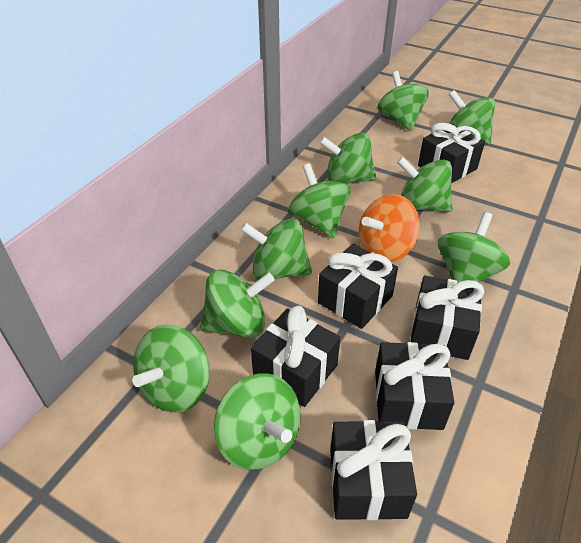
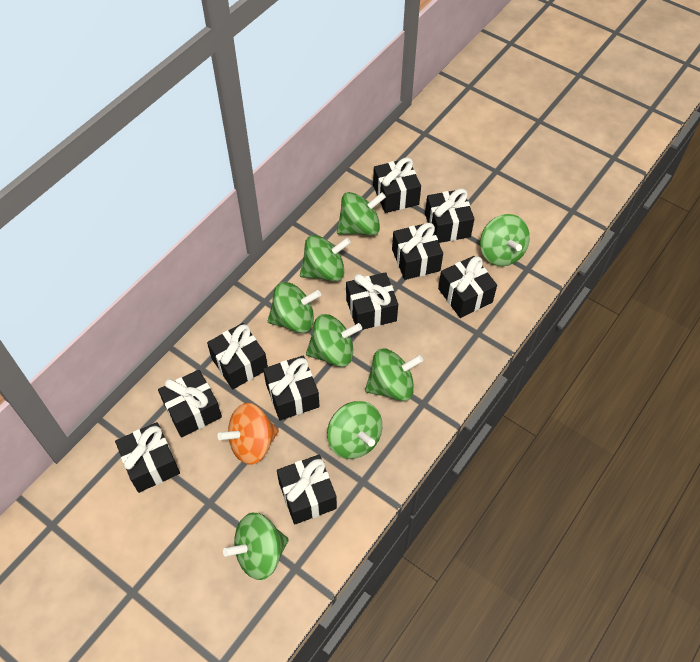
black gift: 6 -> 10
green spinning top: 10 -> 8

